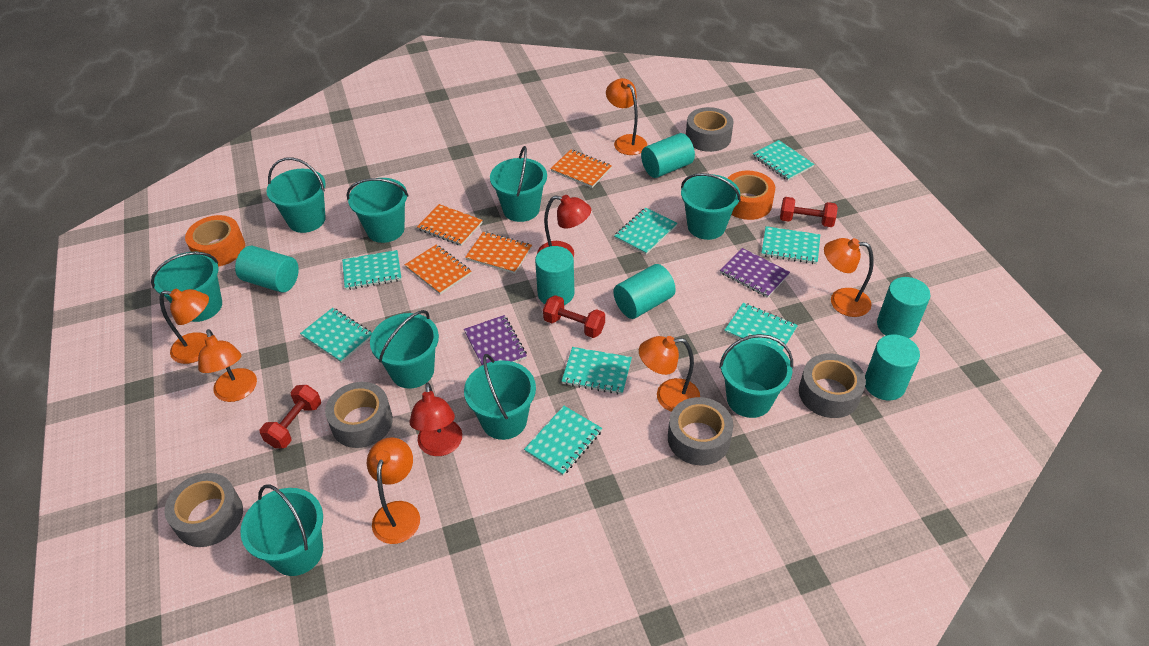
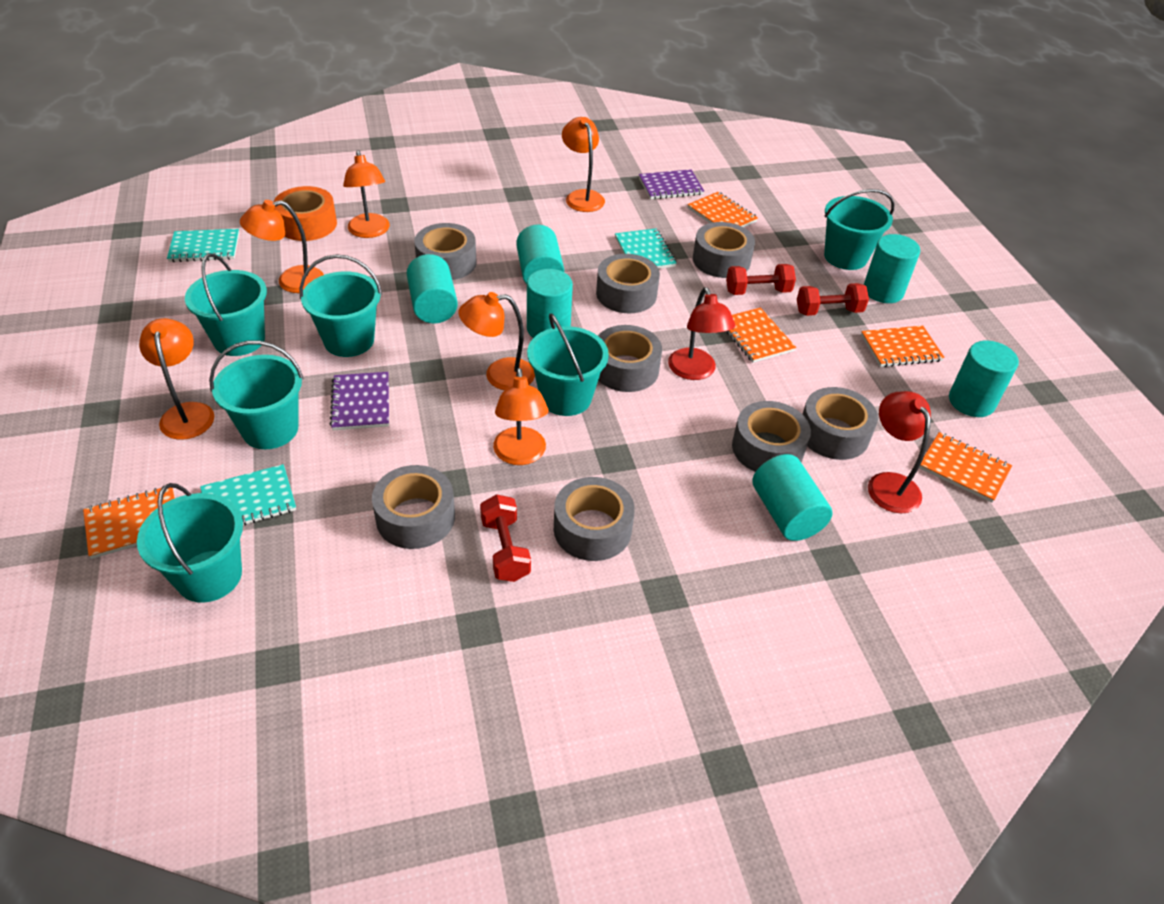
grey tape: 5 -> 8
orange notebook: 4 -> 5
orange tape: 2 -> 1
turquoise bucket: 9 -> 6
turquoise notebook: 8 -> 3

